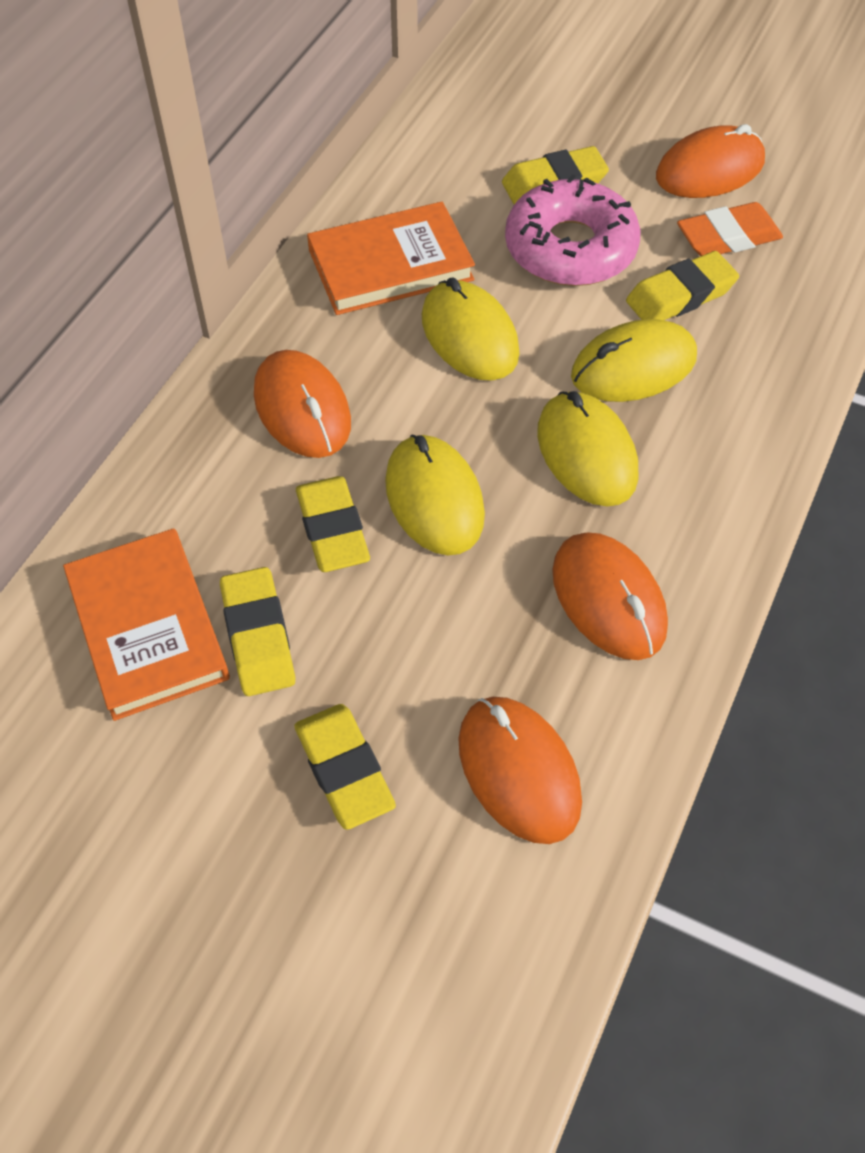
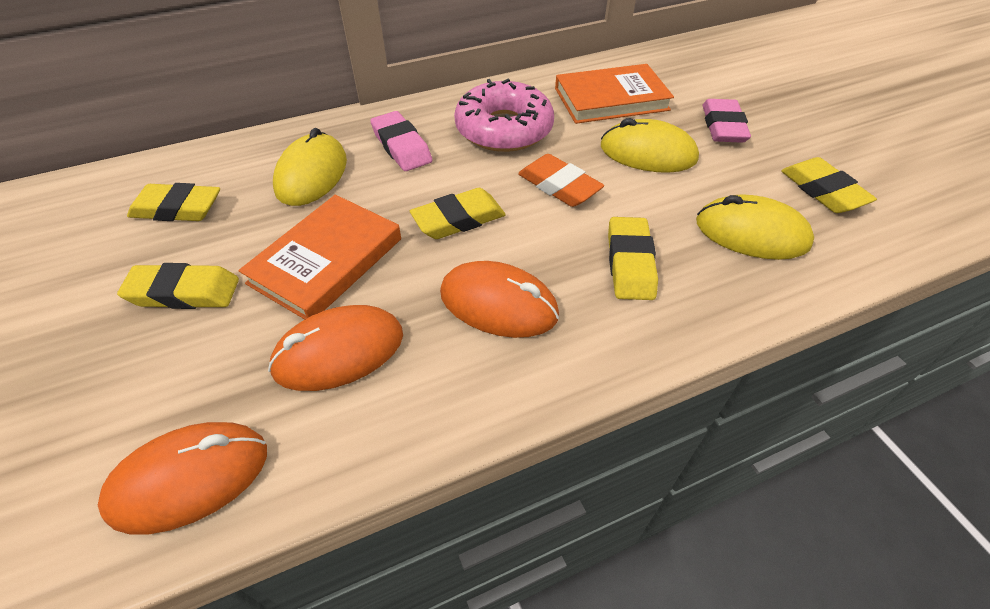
orange mouse: 4 -> 3
pink eraser: 0 -> 2
yellow mouse: 4 -> 3

